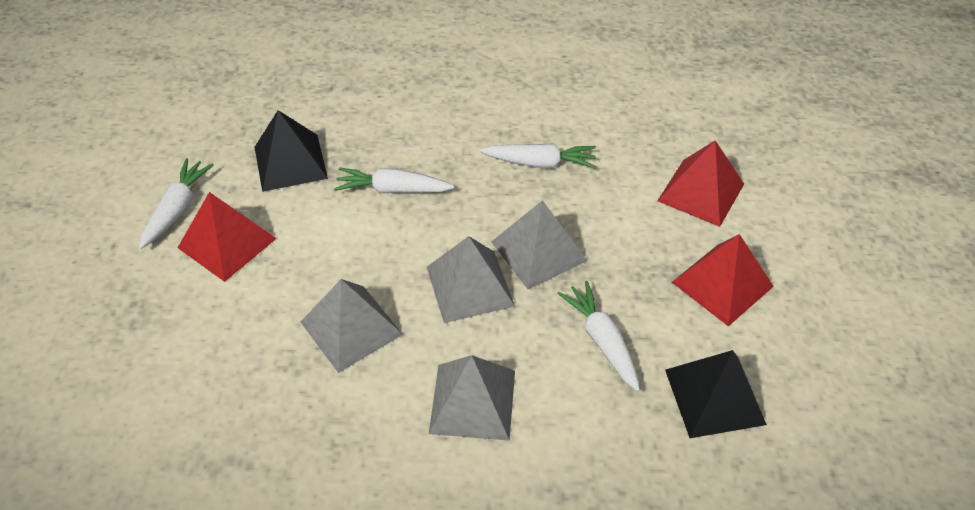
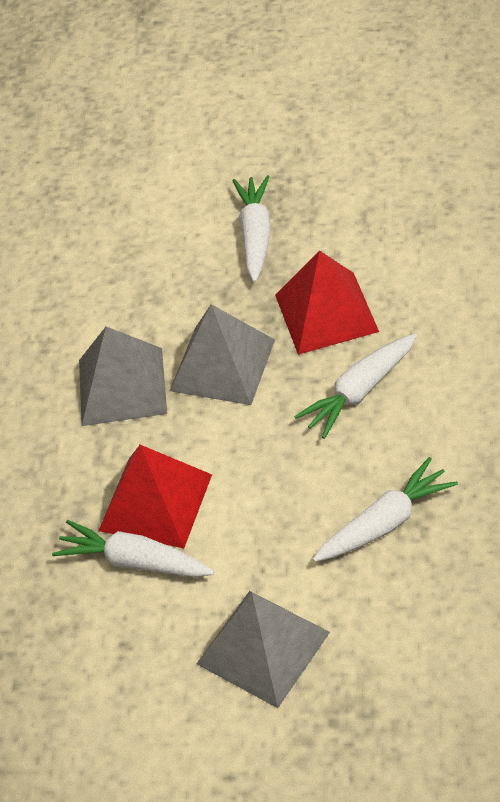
black pyramid: 2 -> 0
grey pyramid: 4 -> 3
red pyramid: 3 -> 2

